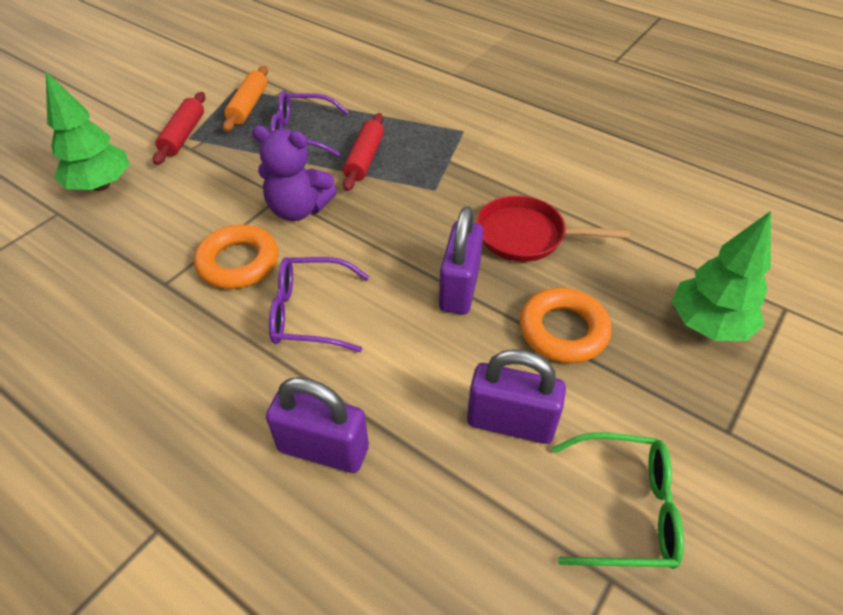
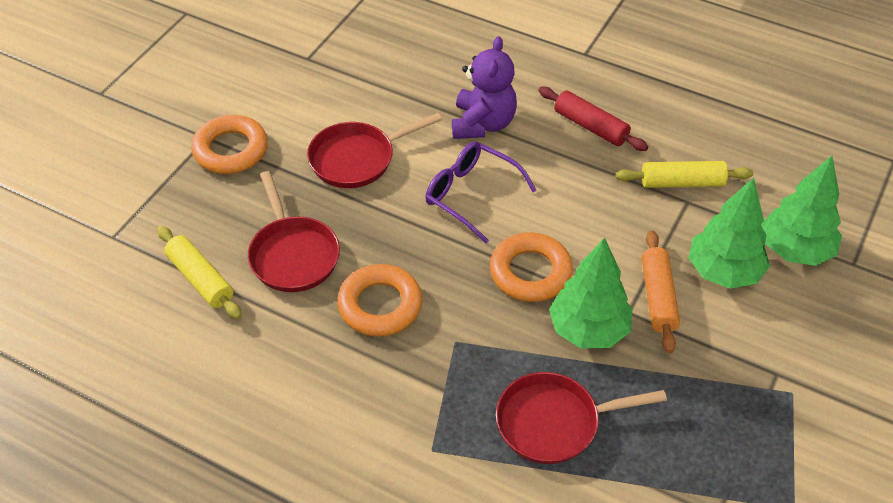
green glasses: 1 -> 0
green tree: 2 -> 3
orange ring: 2 -> 3
purple glasses: 2 -> 1
purple padlock: 3 -> 0
red pan: 1 -> 3
red rolling pin: 2 -> 1
yellow rolling pin: 0 -> 2

